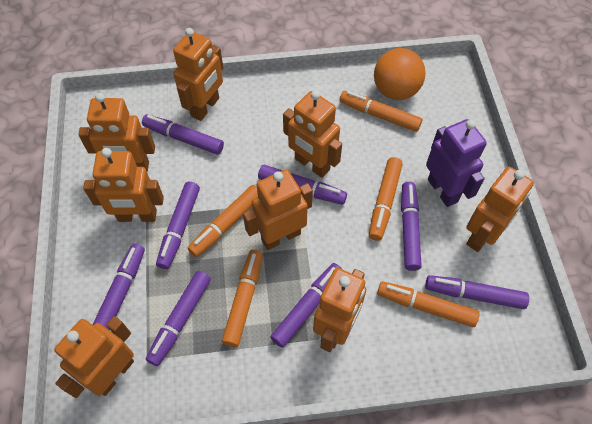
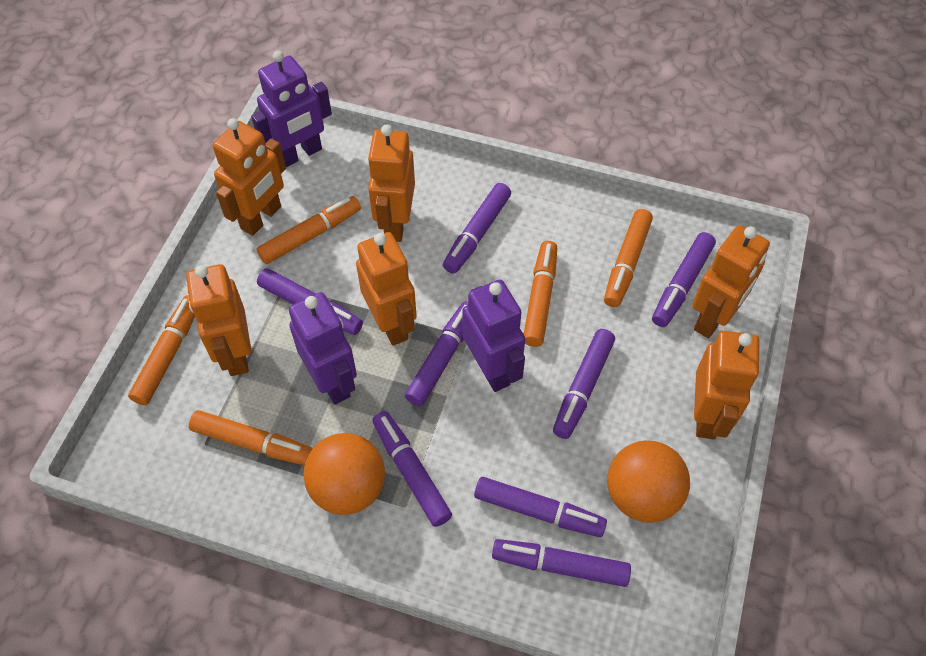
orange ball: 1 -> 2
orange robot: 8 -> 6
purple robot: 1 -> 3

